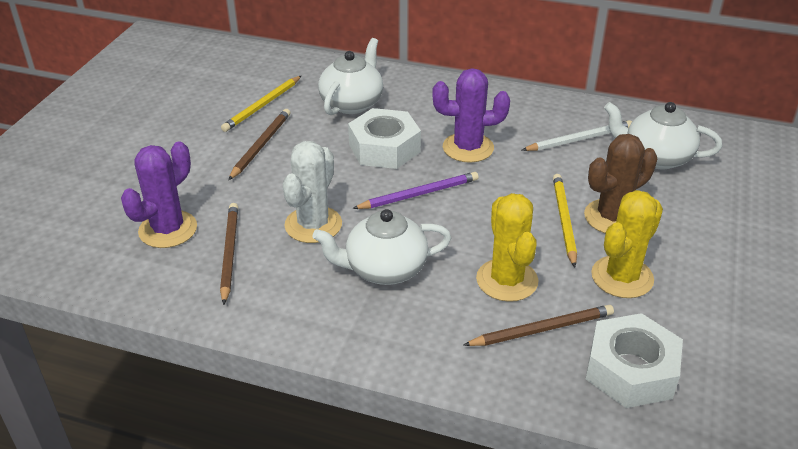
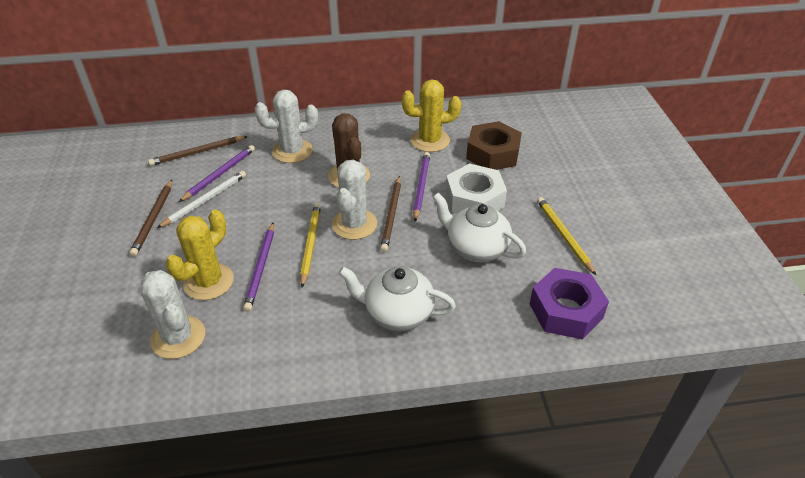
brown nut: 0 -> 1
purple cactus: 2 -> 0
purple nut: 0 -> 1
purple pencil: 1 -> 3
white cactus: 1 -> 3
white nut: 2 -> 1
white teapot: 3 -> 2

